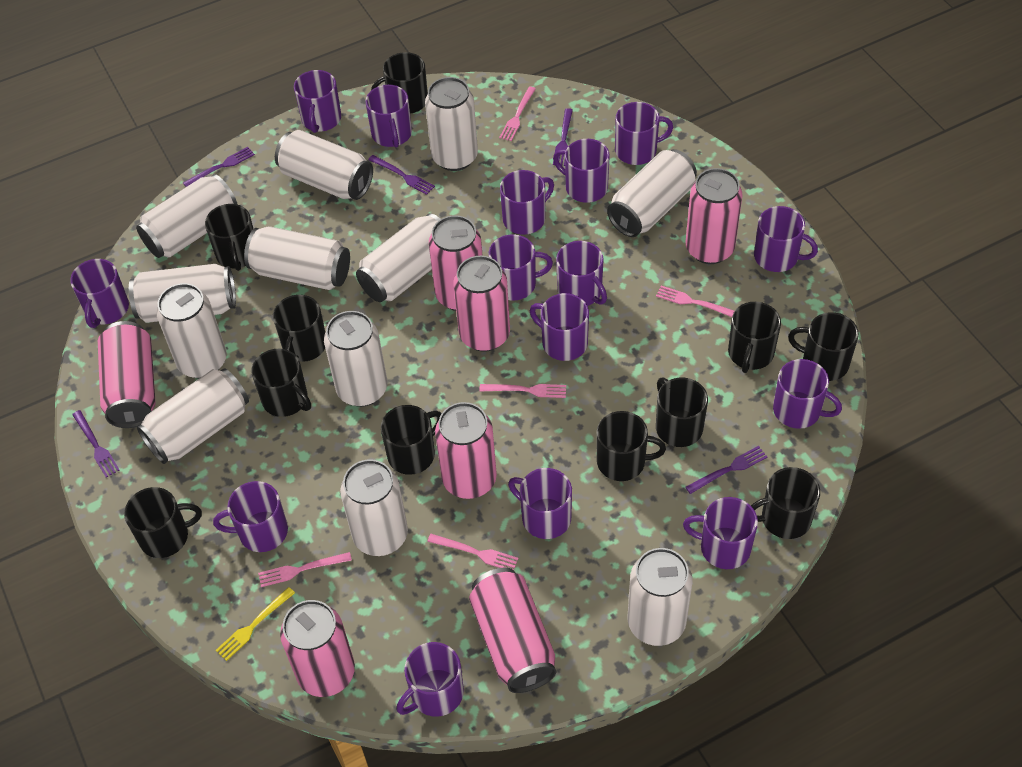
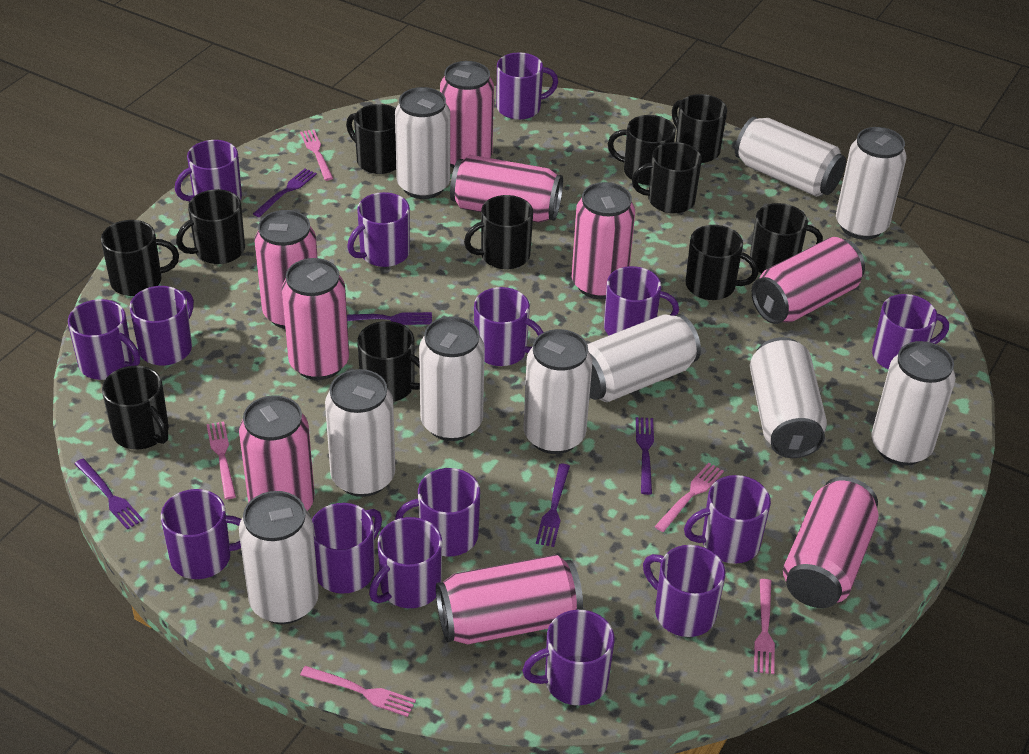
pink can: 7 -> 9
white can: 12 -> 10
yellow fork: 1 -> 0

